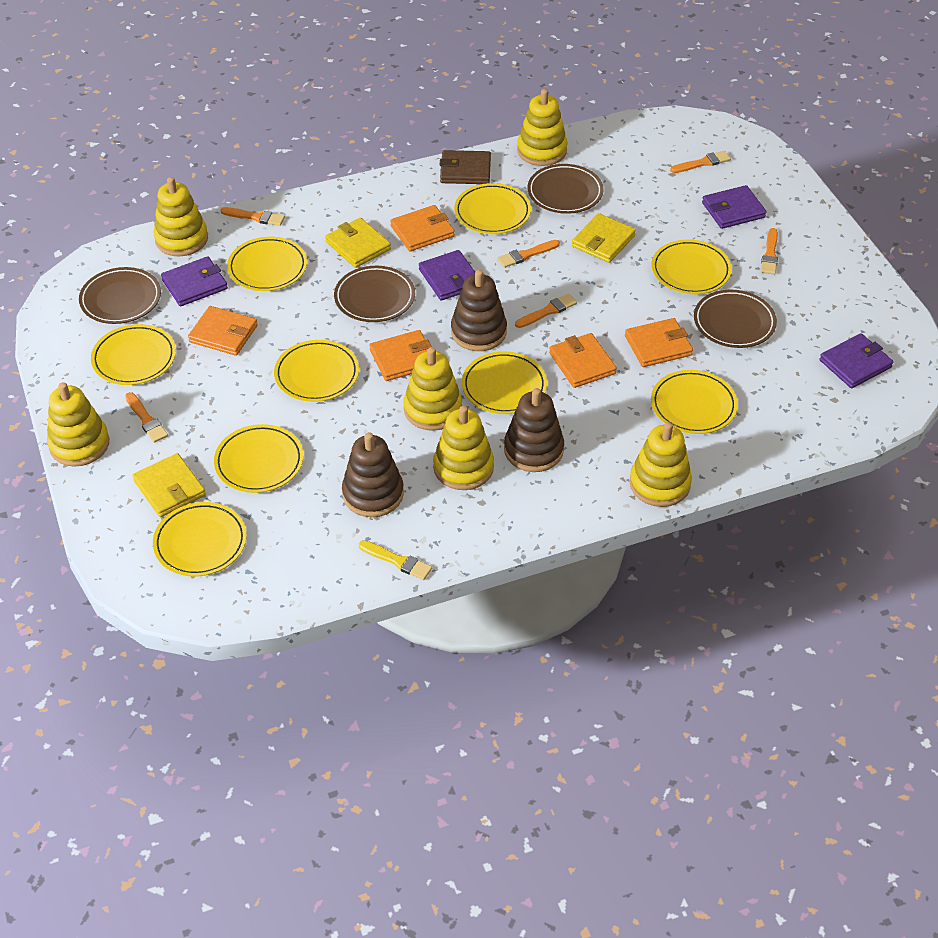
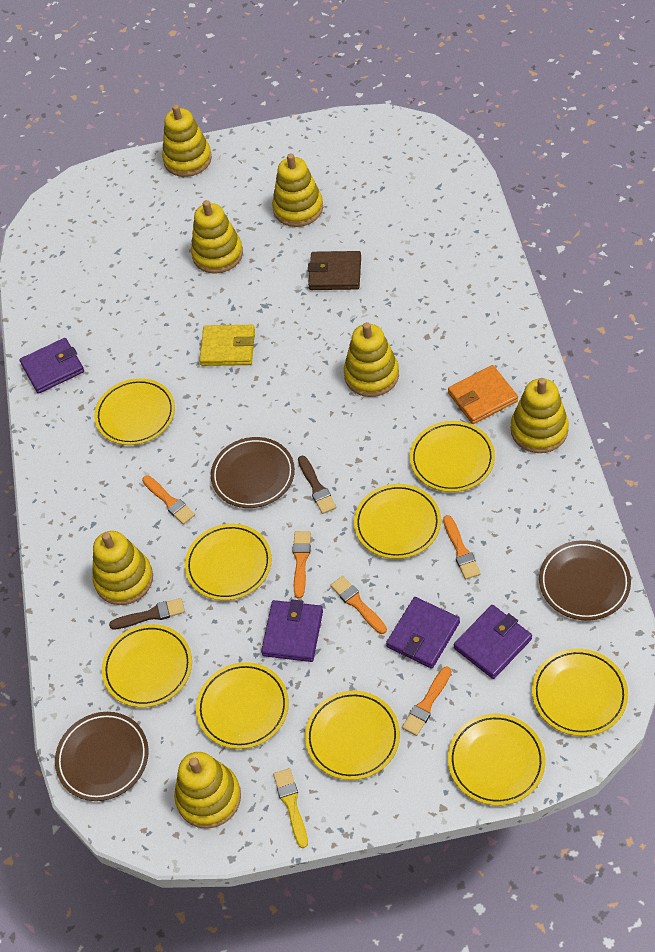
brown brush: 0 -> 2
brown plate: 4 -> 3
brown stacking toy: 3 -> 0
orange brush: 6 -> 5
orange wallet: 5 -> 1
yellow stacking toy: 6 -> 7
yellow wallet: 3 -> 1

